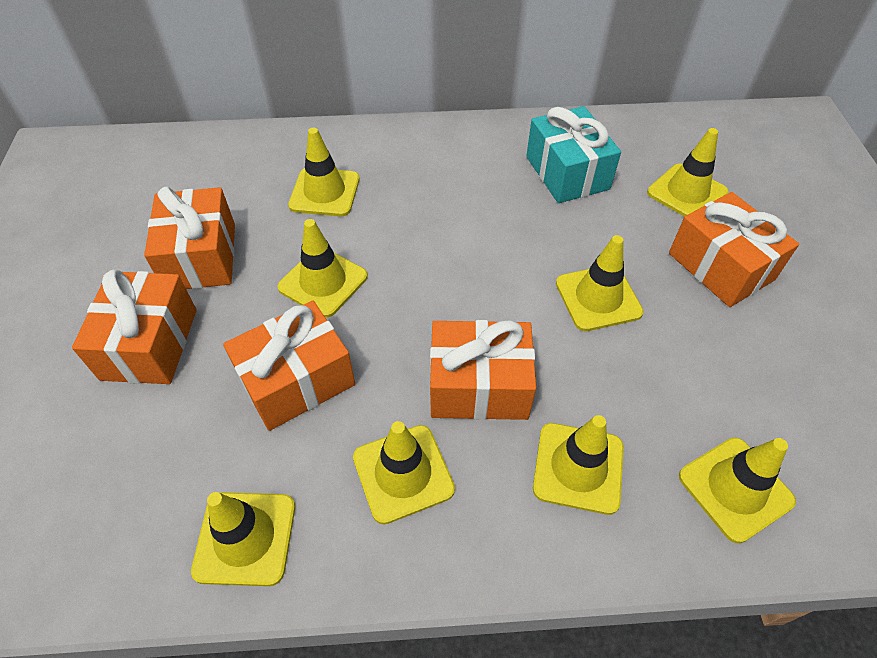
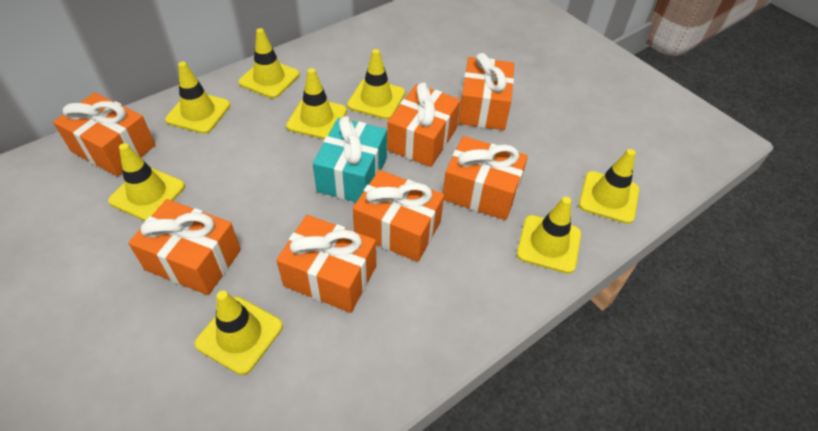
orange gift: 5 -> 7

